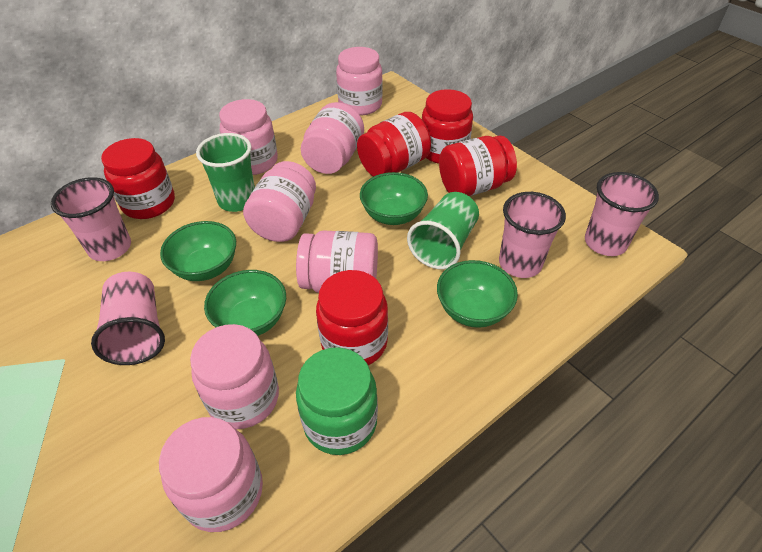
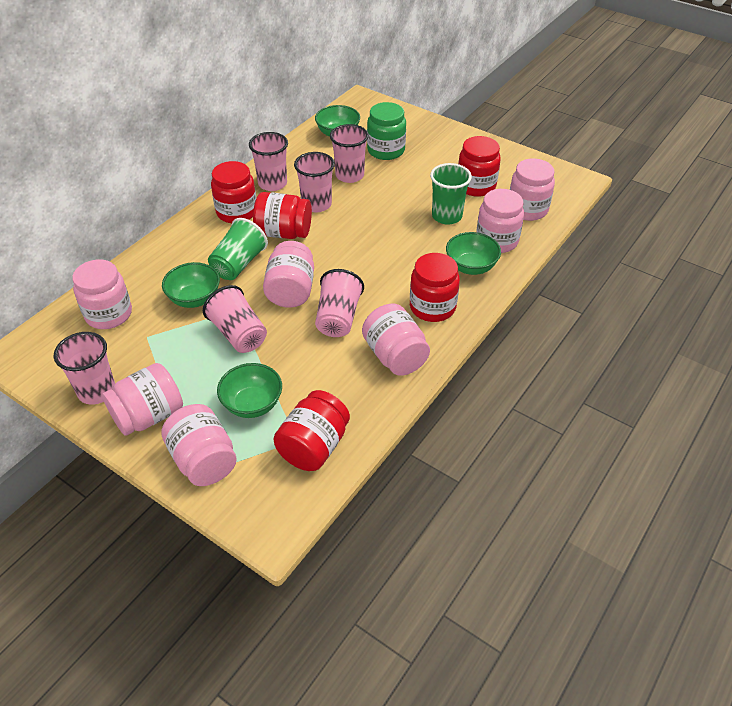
pink cup: 4 -> 6

